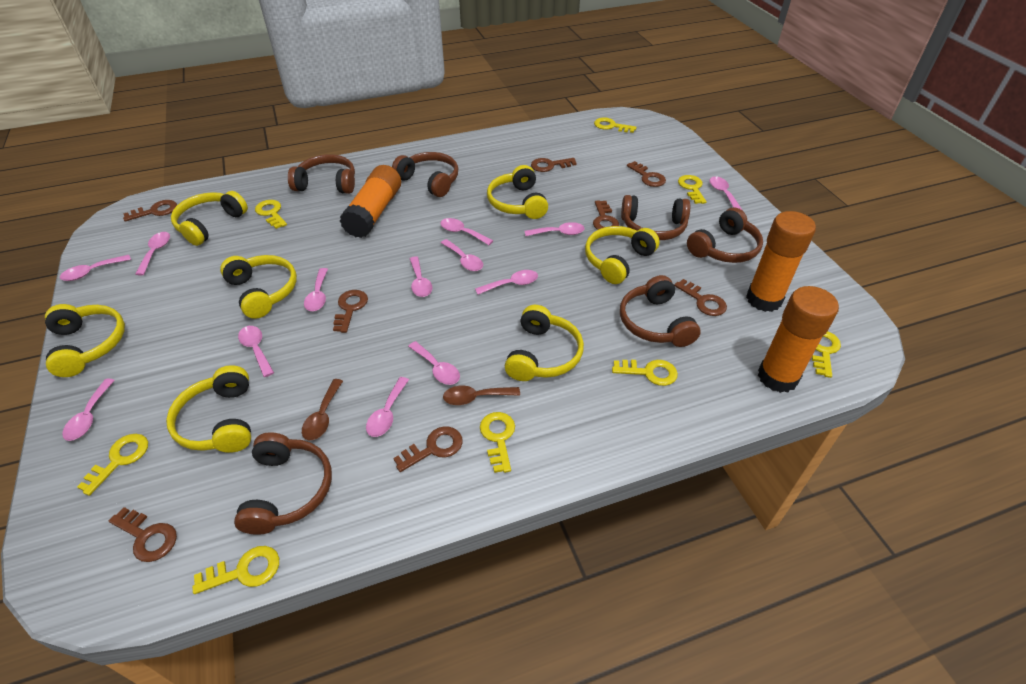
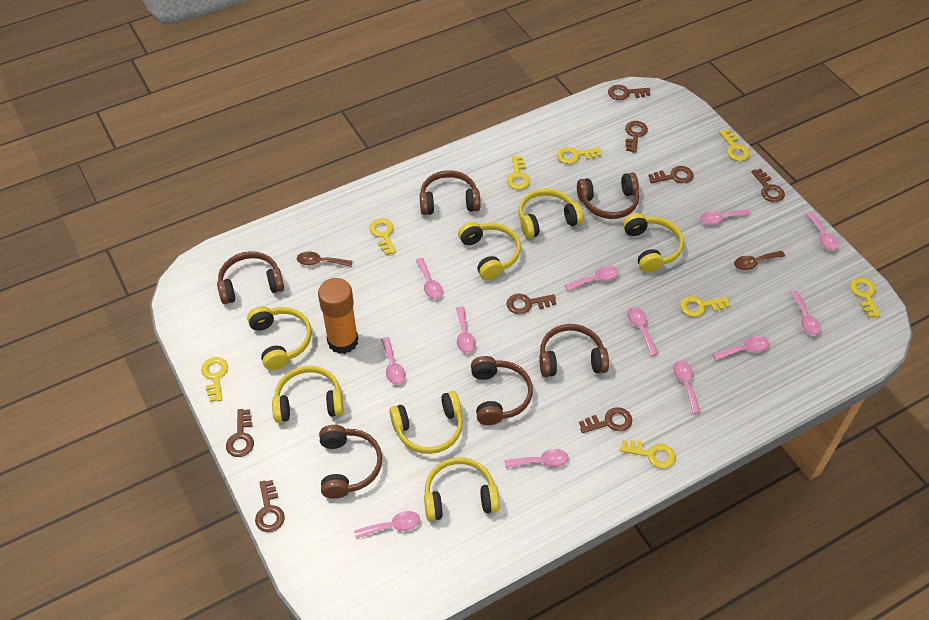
orange glue stick: 3 -> 1
pink spoon: 13 -> 12

